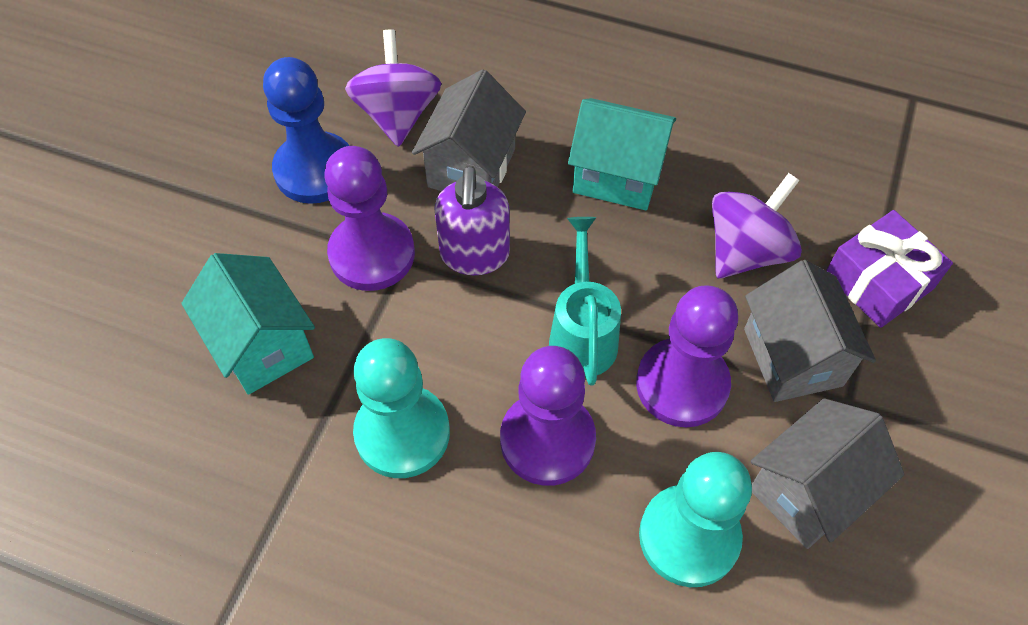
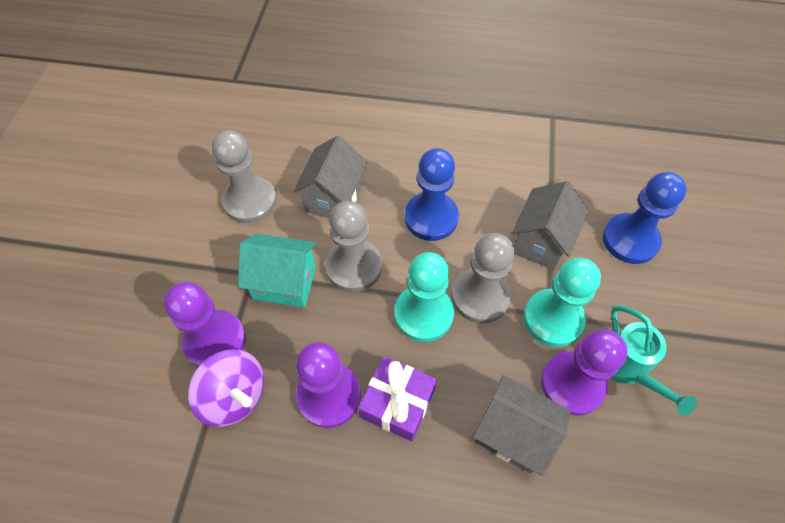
blue pawn: 1 -> 2
grey pawn: 0 -> 3
purple soap dispenser: 1 -> 0
purple spinning top: 2 -> 1
turquoise house: 2 -> 1

